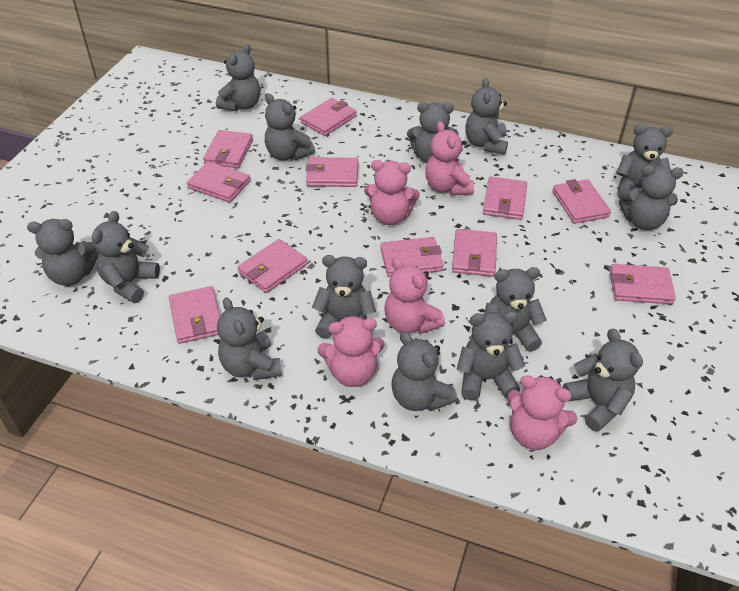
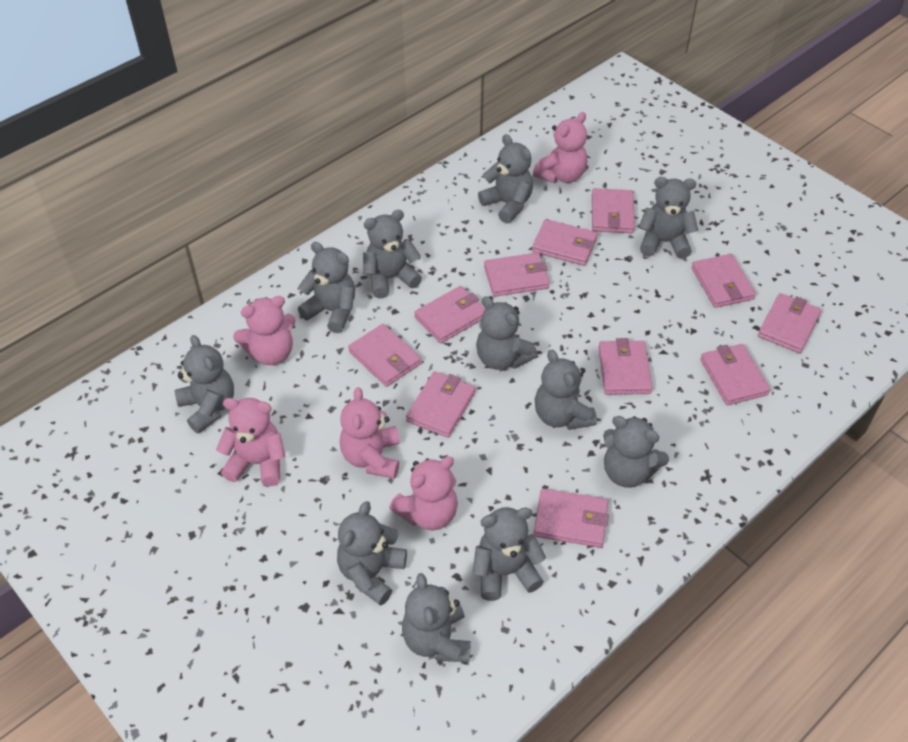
grey teddy bear: 14 -> 11

